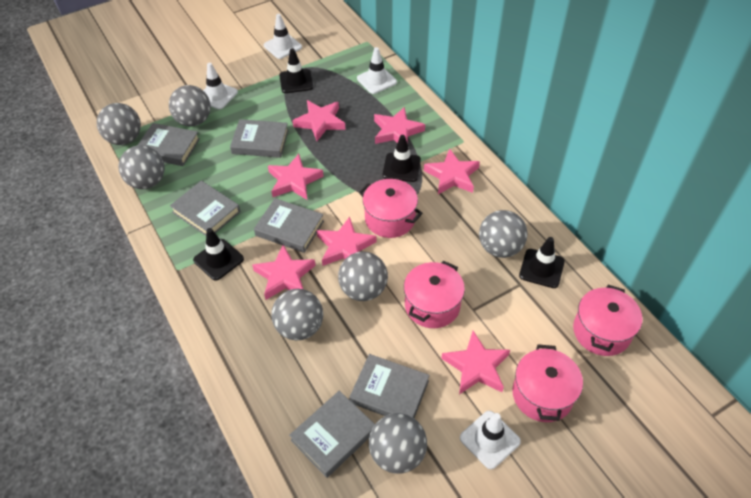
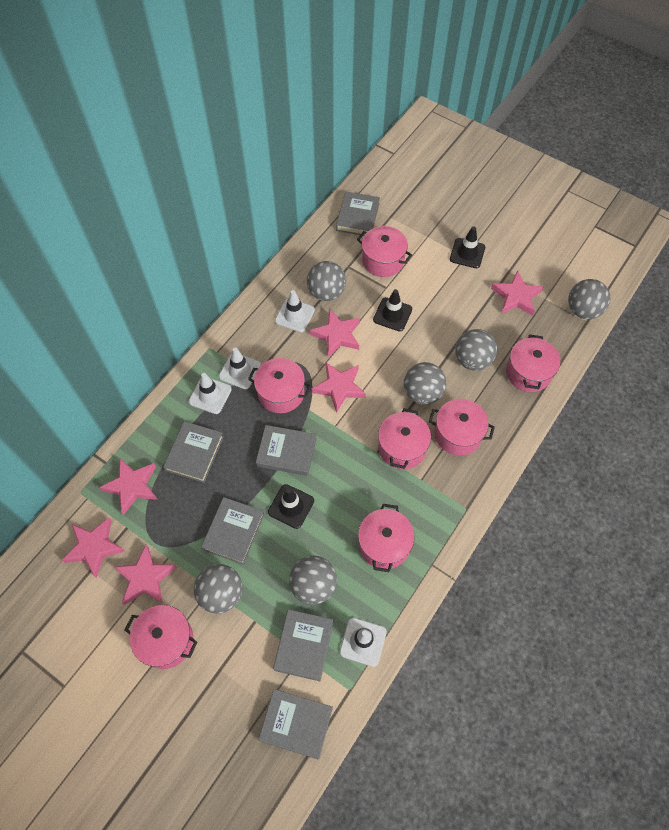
black traffic cone: 4 -> 3
grey ball: 7 -> 6
pink pot: 4 -> 7
pink star: 7 -> 6

